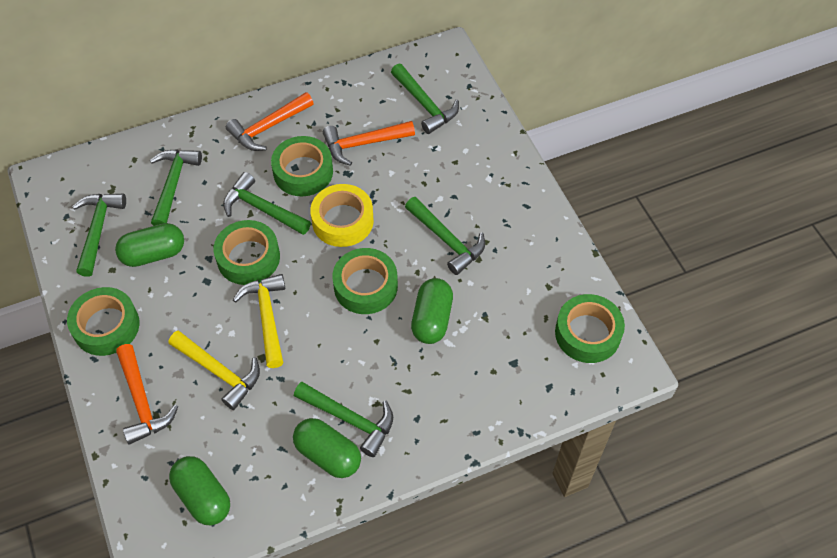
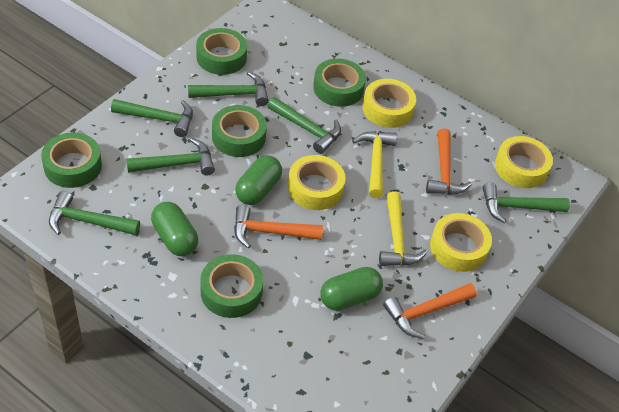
green capsule: 4 -> 3
yellow tape: 1 -> 4

